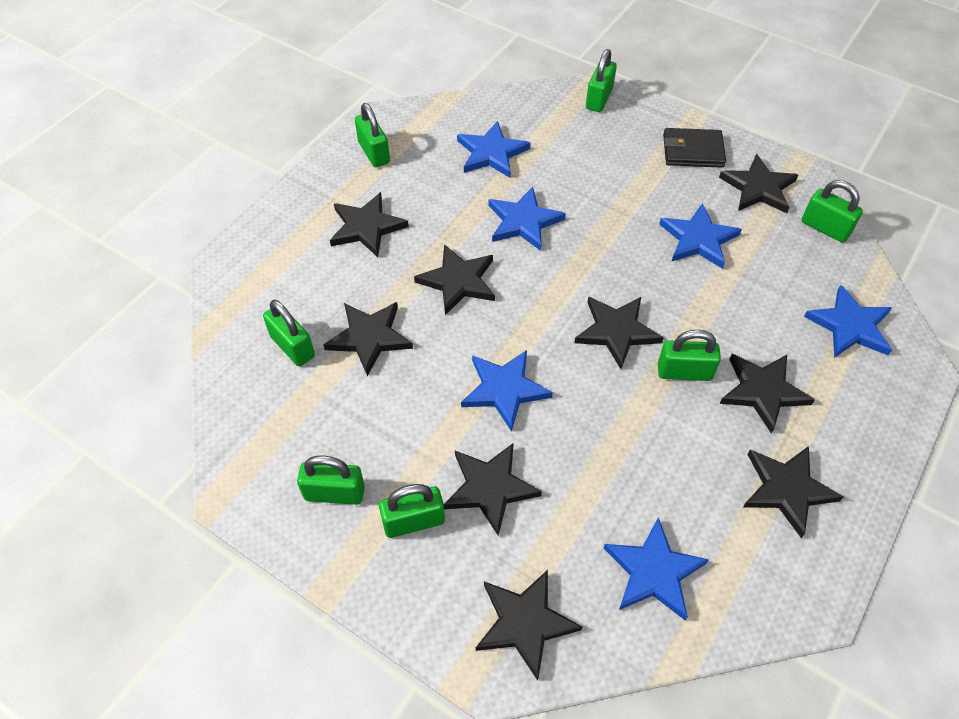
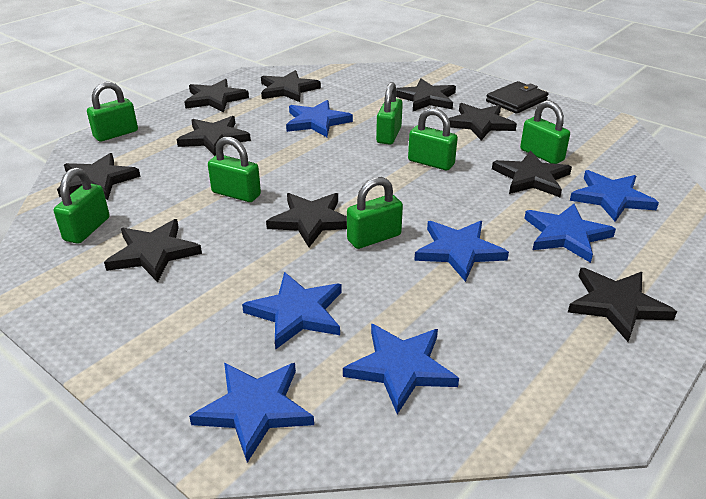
black star: 9 -> 10
blue star: 6 -> 7

